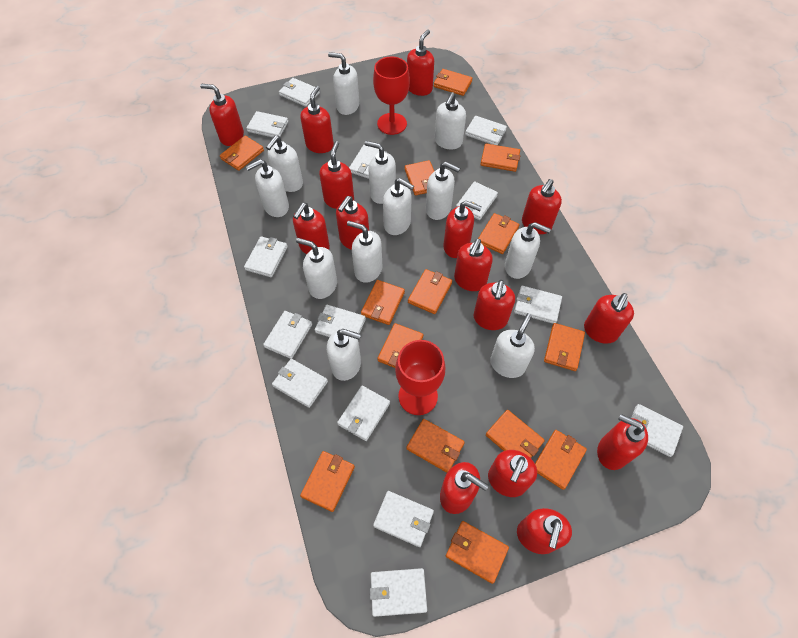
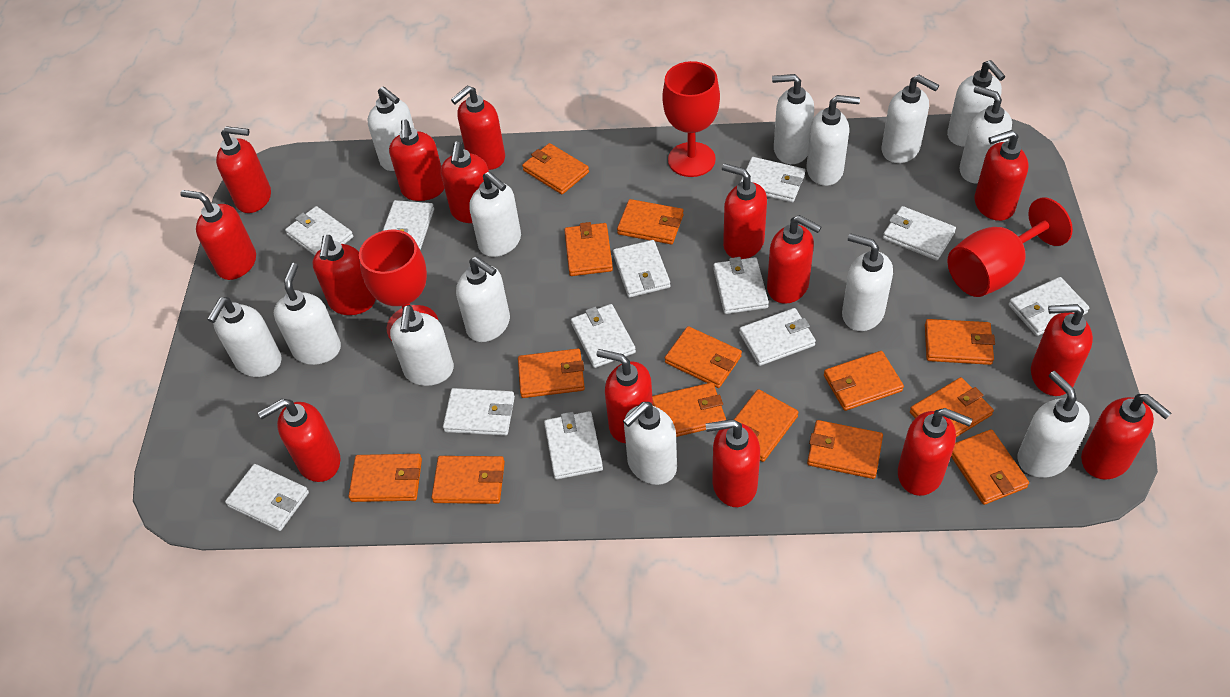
red goblet: 2 -> 3
white soap dispenser: 12 -> 14
white wallet: 14 -> 12

